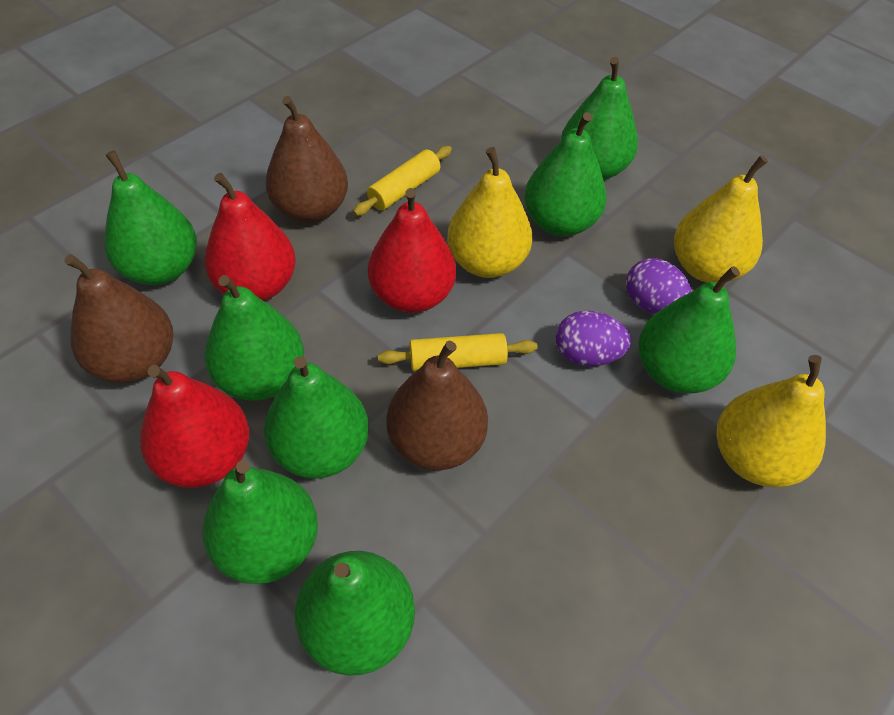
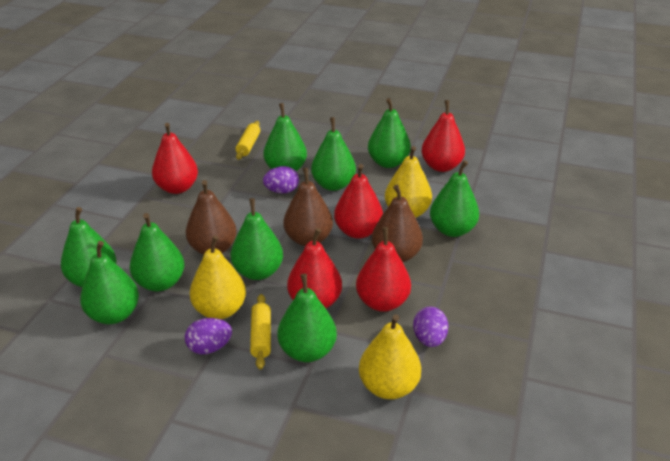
green pear: 8 -> 9
purple egg: 2 -> 3
red pear: 3 -> 5

